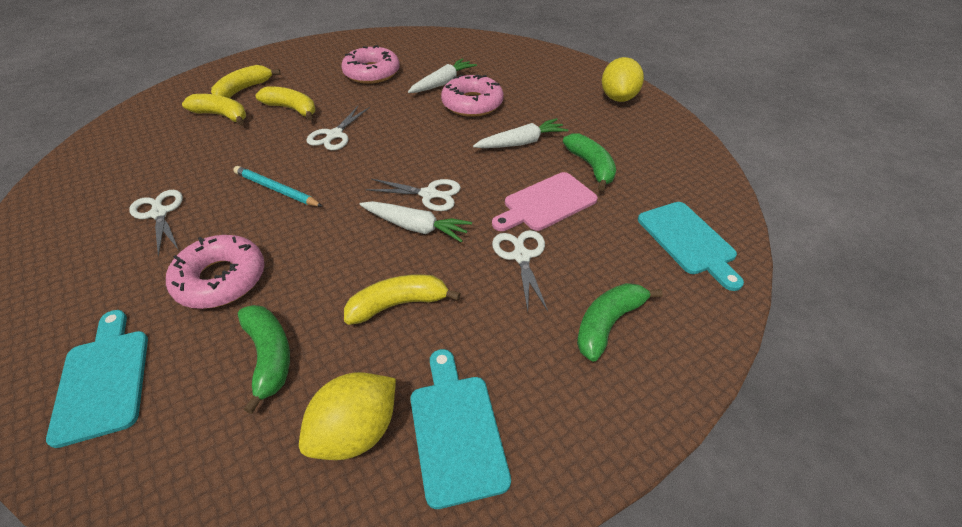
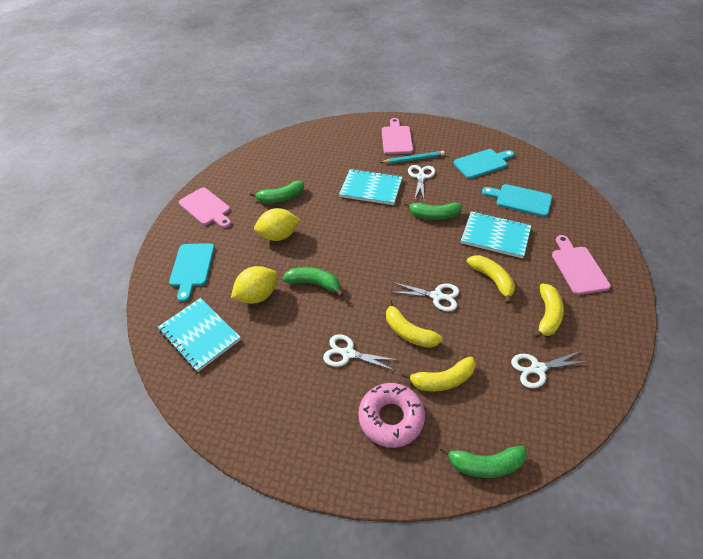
green banana: 3 -> 4
pink cutting board: 1 -> 3
pink donut: 3 -> 1
turquoise notebook: 0 -> 3
white carrot: 3 -> 0

